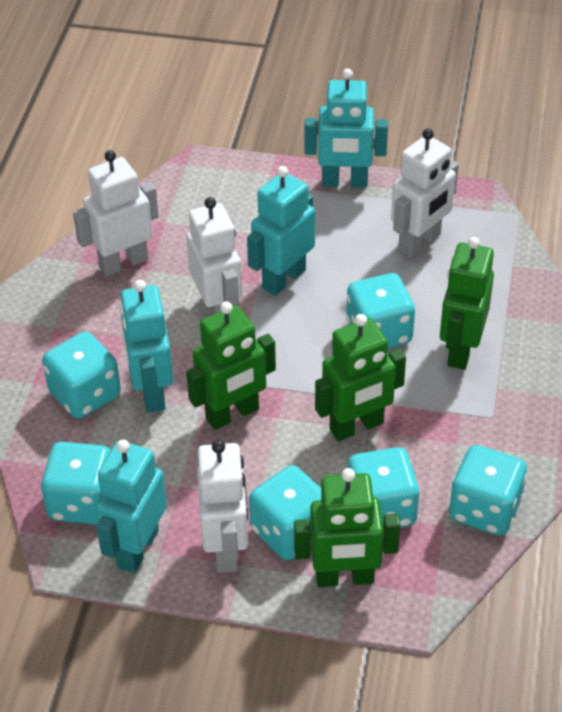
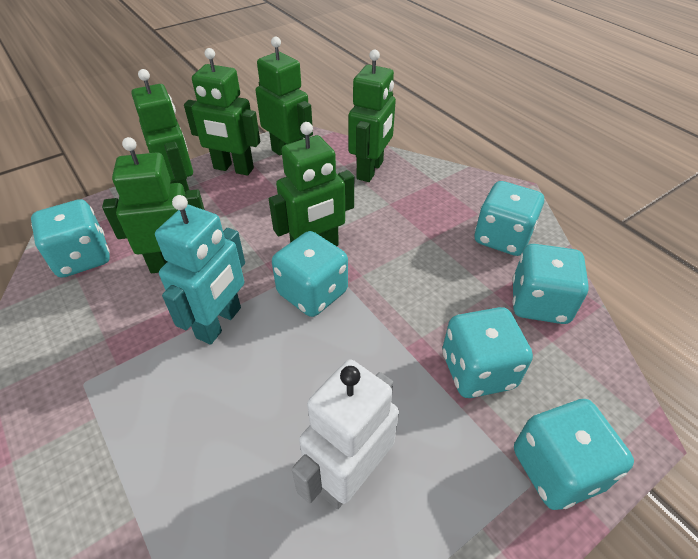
green robot: 4 -> 6
turquoise robot: 4 -> 1
white robot: 4 -> 1

